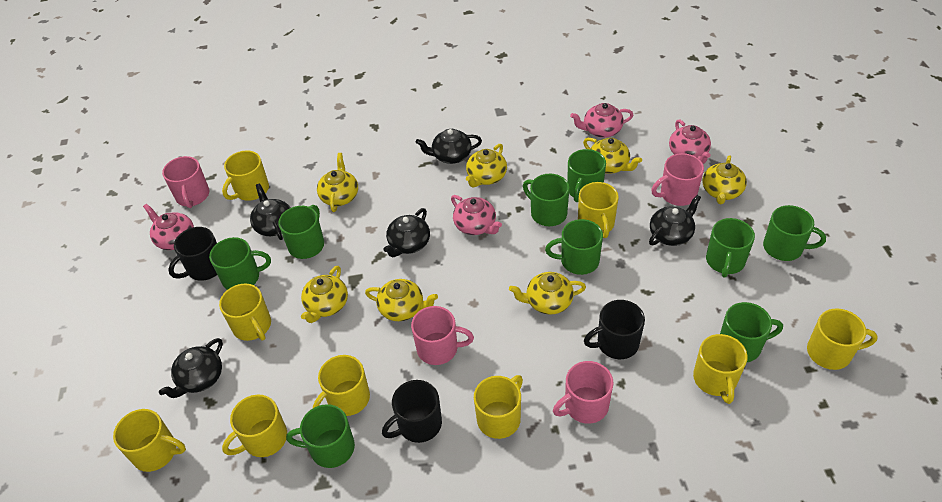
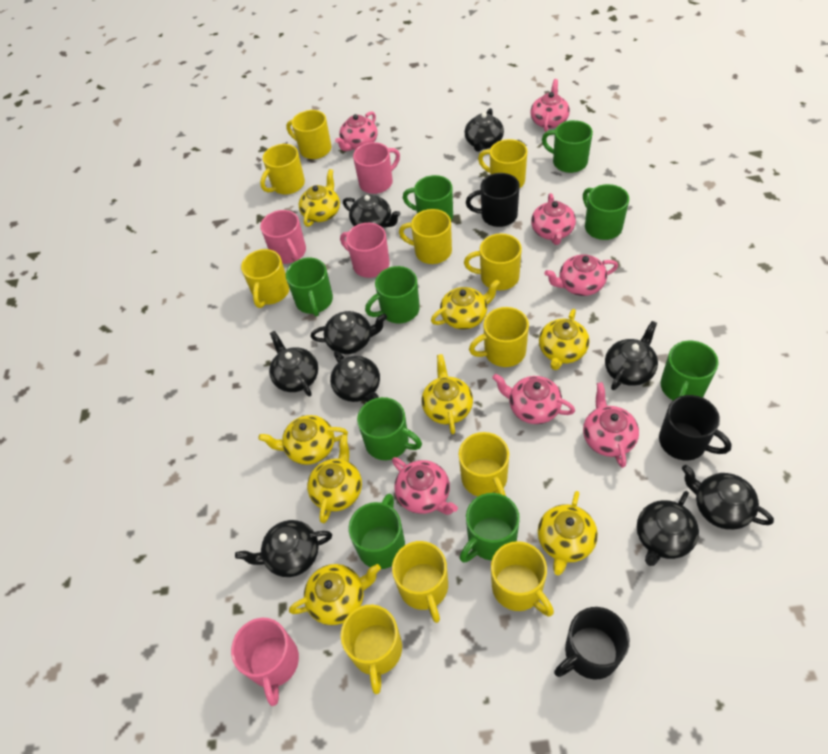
black teapot: 5 -> 9
pink teapot: 4 -> 7
yellow mug: 9 -> 11
yellow teapot: 7 -> 8

